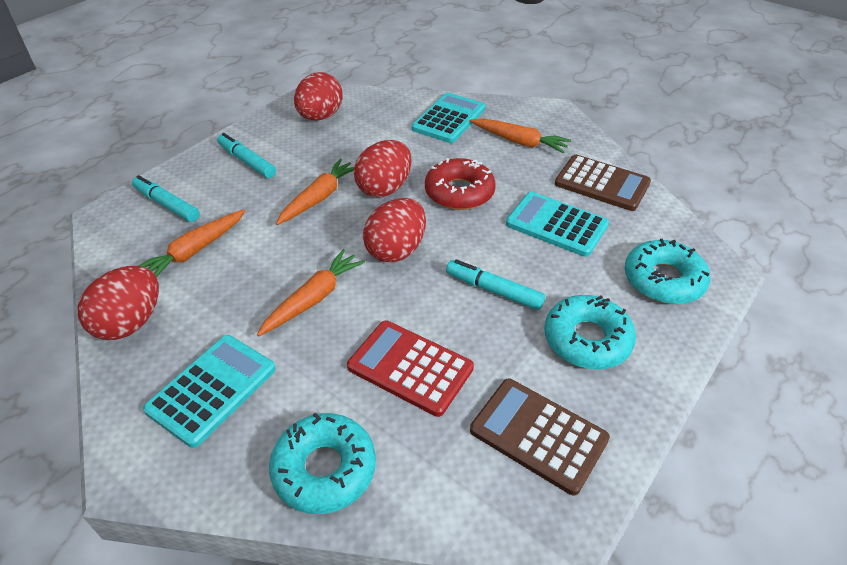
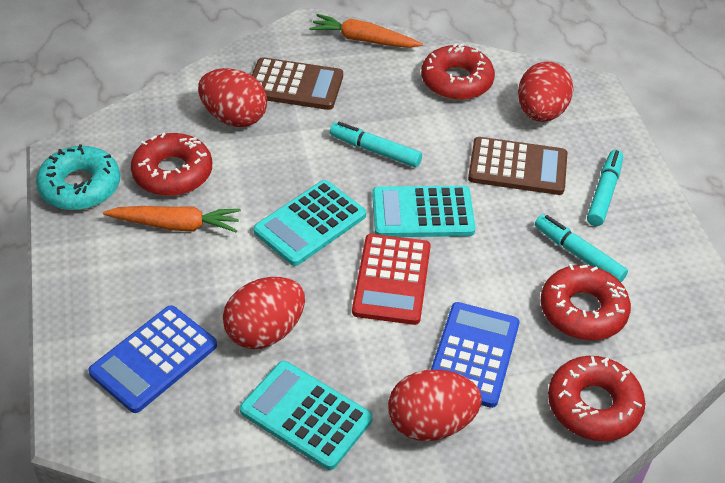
blue calculator: 0 -> 2
orange carrot: 4 -> 2
red donut: 1 -> 4
turquoise donut: 3 -> 1

